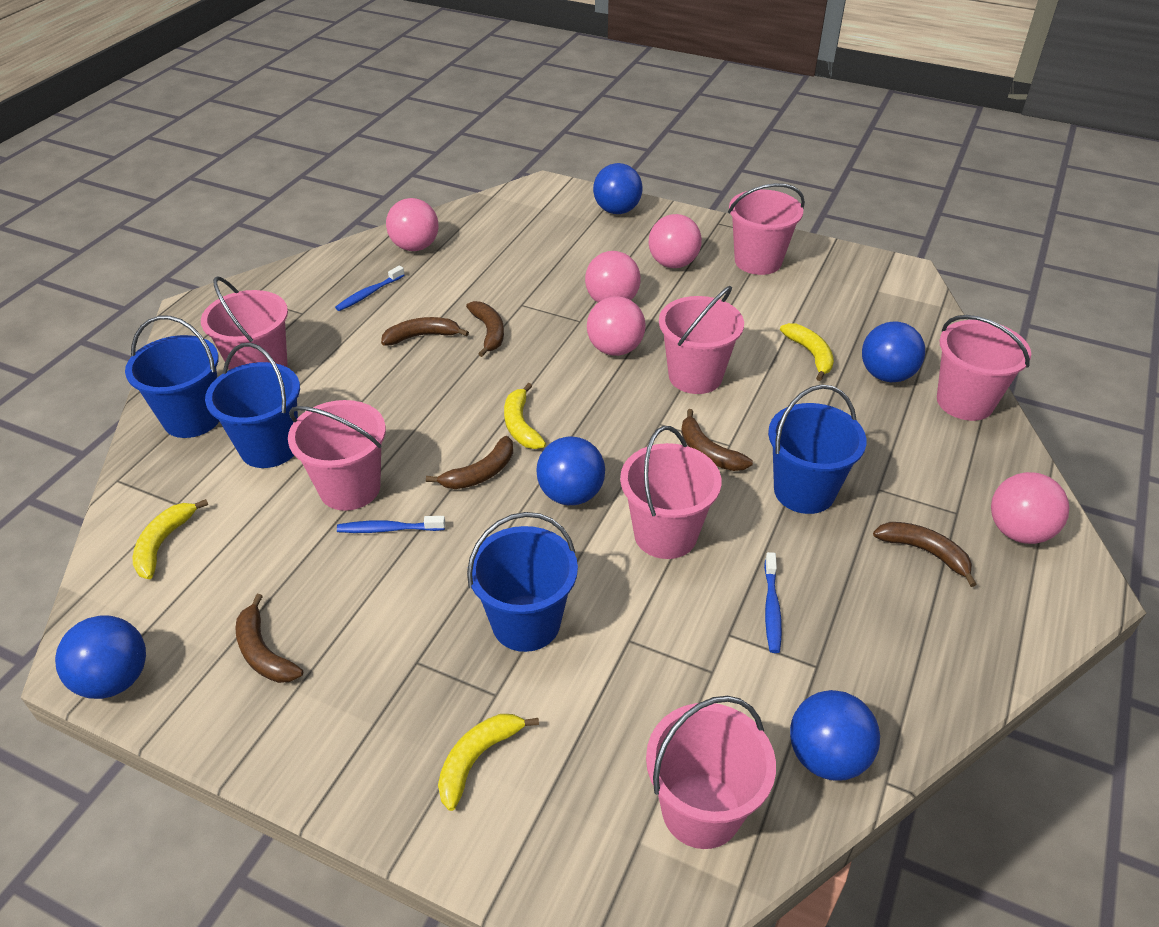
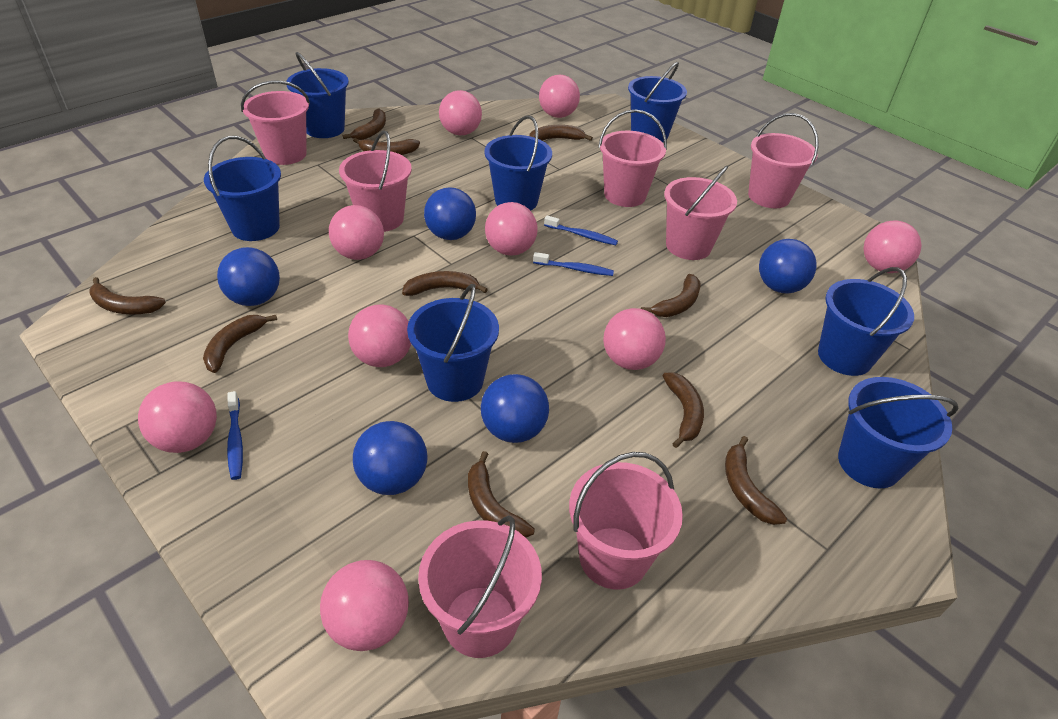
blue bucket: 4 -> 7
brown banana: 6 -> 10
pink ball: 5 -> 9
yellow banana: 4 -> 0

